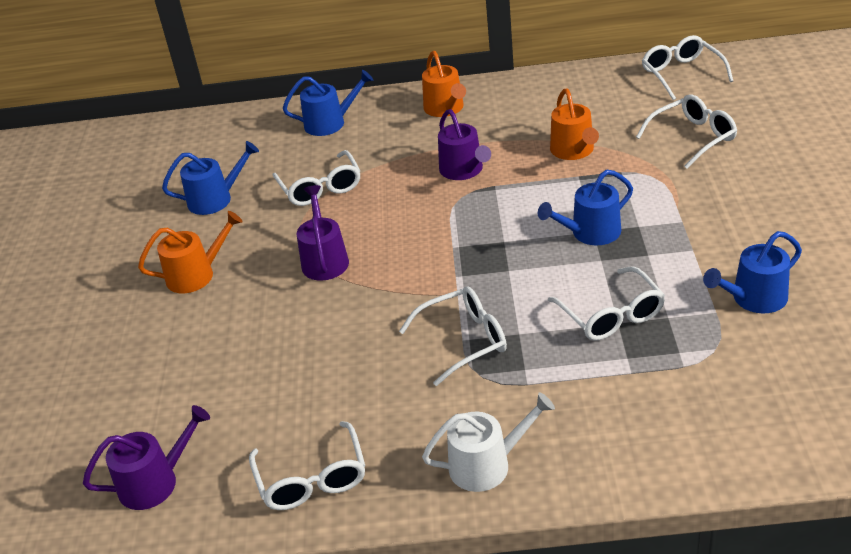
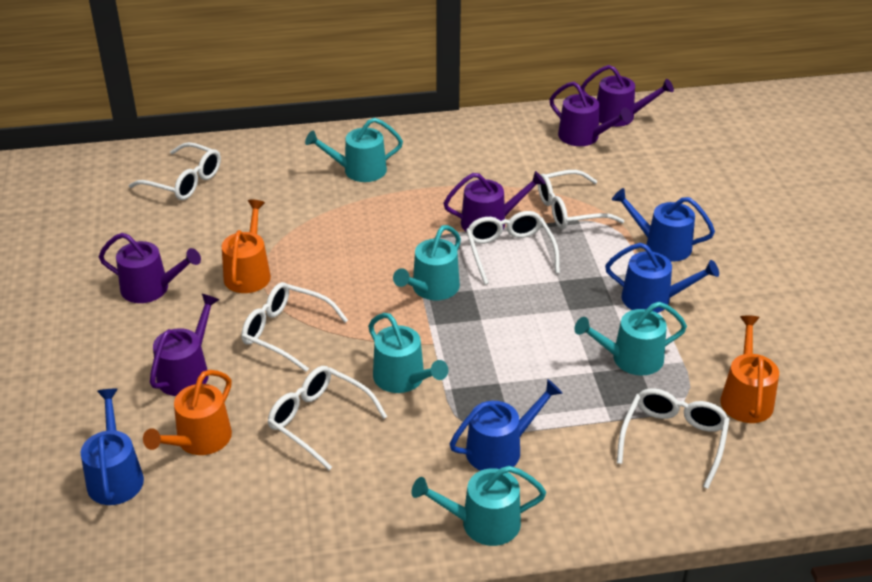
purple watering can: 3 -> 5
turquoise watering can: 0 -> 5
white watering can: 1 -> 0

